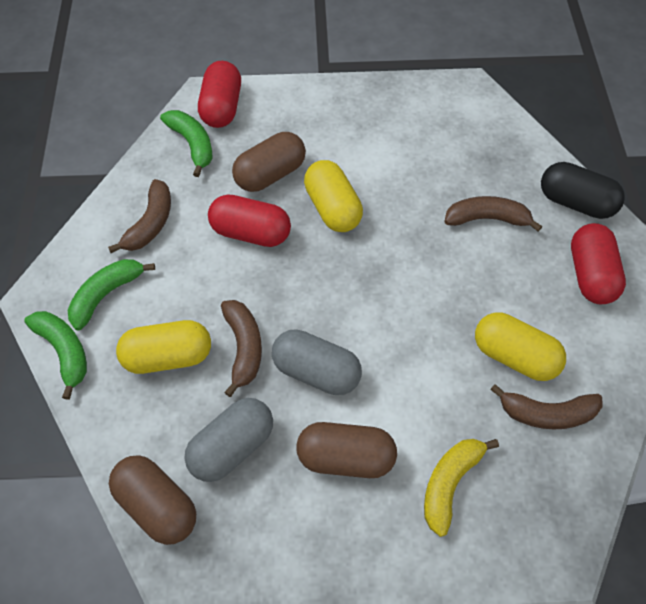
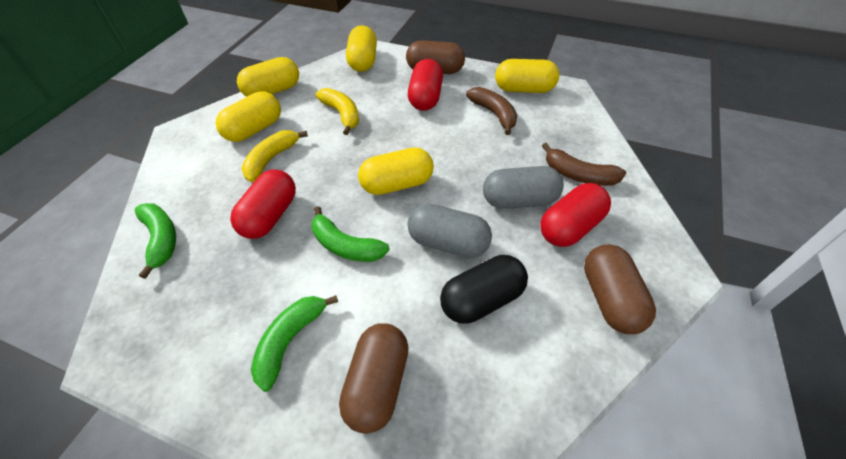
brown banana: 4 -> 2
yellow banana: 1 -> 2
yellow capsule: 3 -> 5

